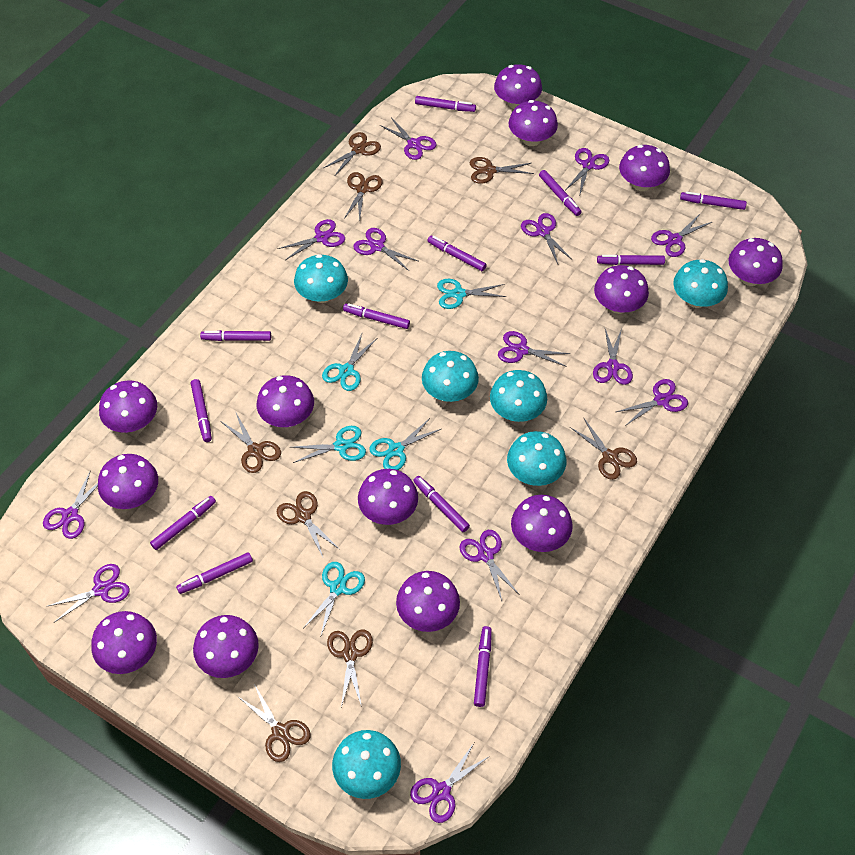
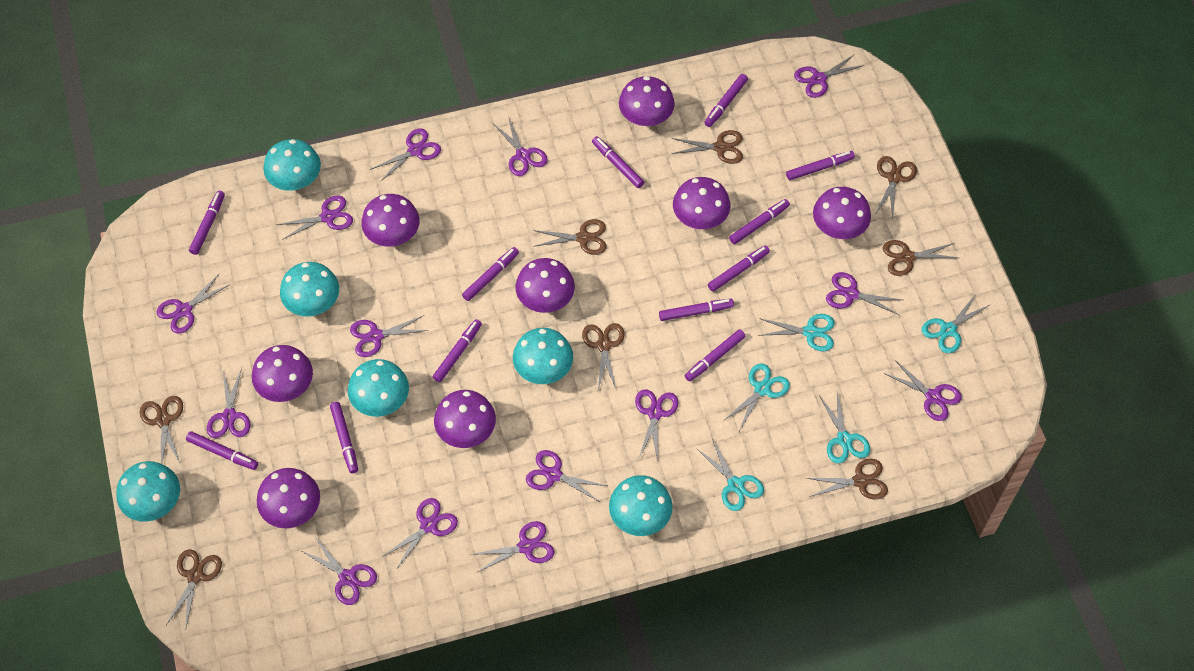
purple mushroom: 13 -> 8
purple scissors: 13 -> 14

